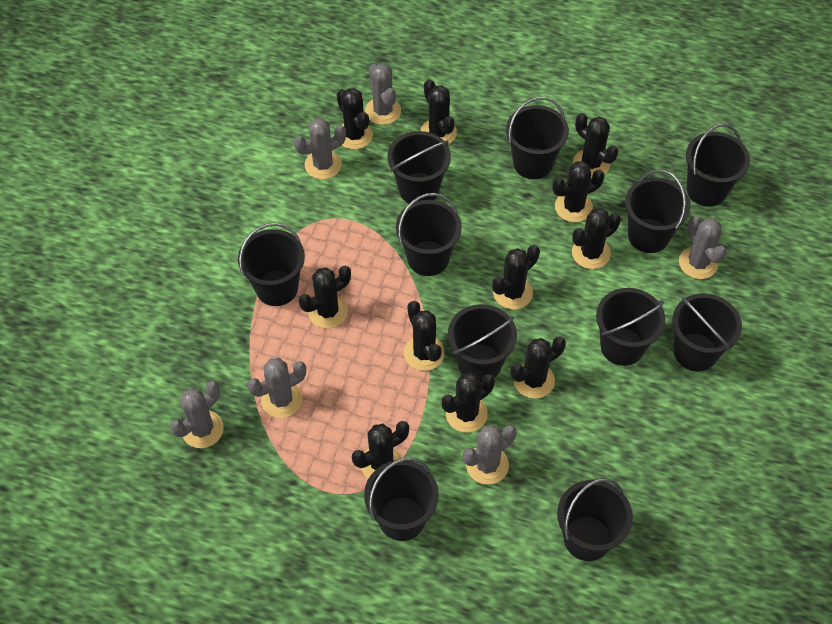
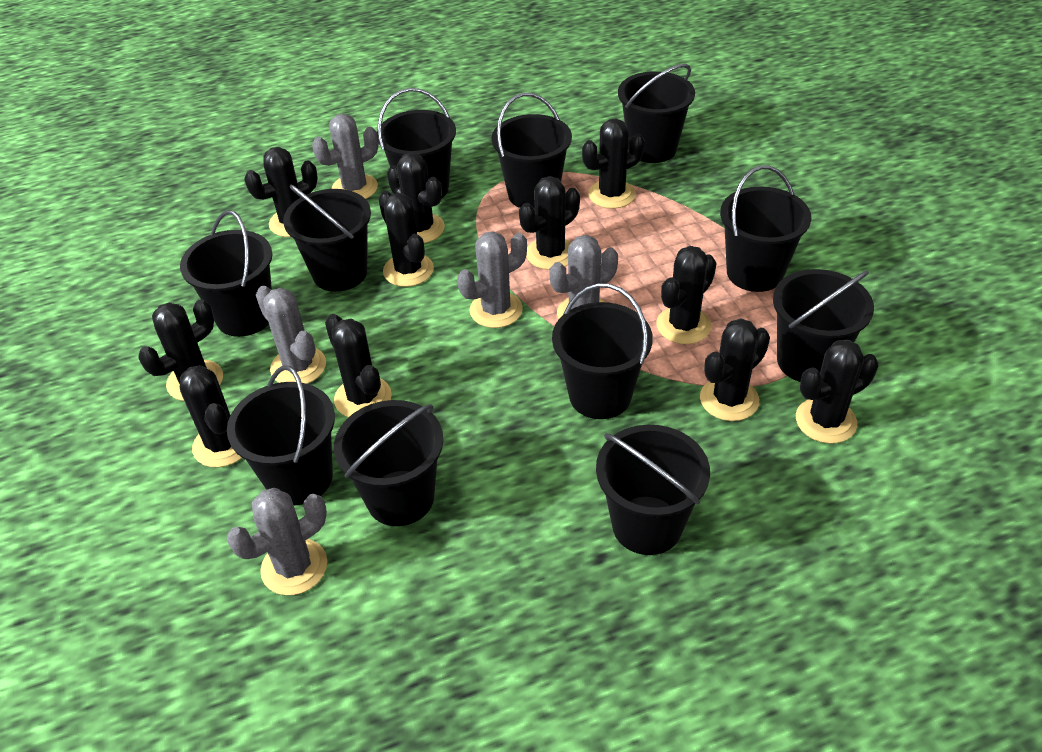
grey cactus: 6 -> 5

